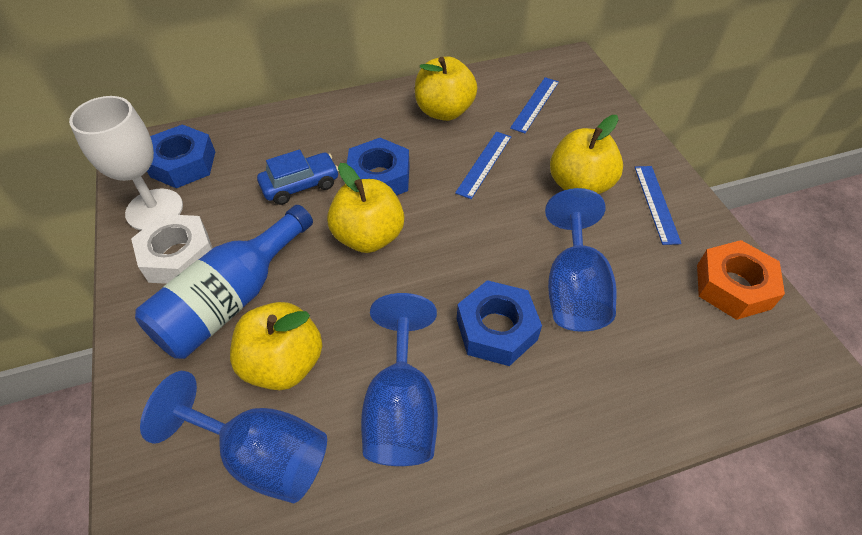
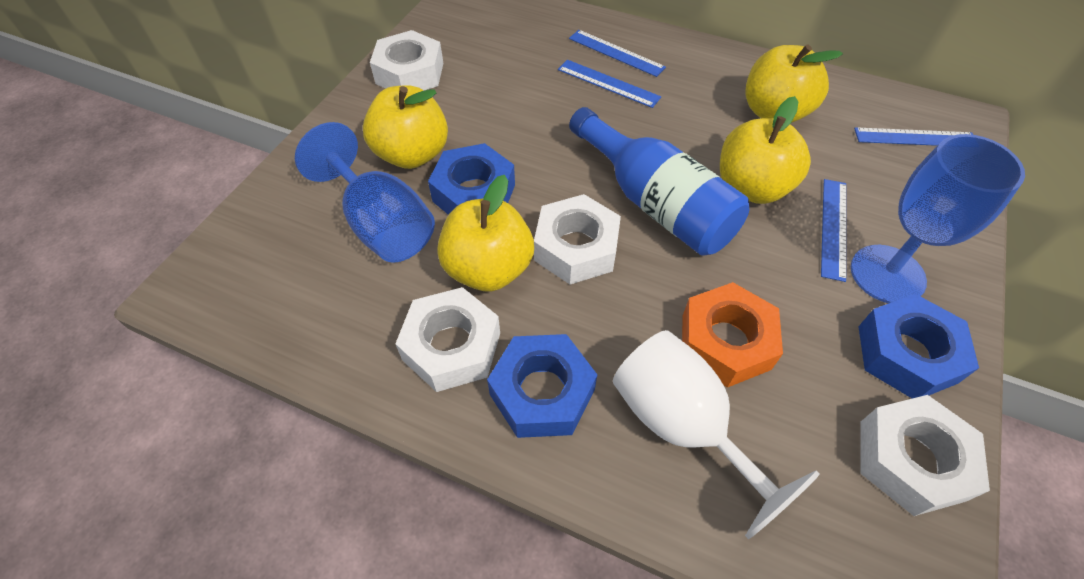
blue car: 1 -> 0
blue goblet: 3 -> 2
blue ruler: 3 -> 4
white nut: 1 -> 4

